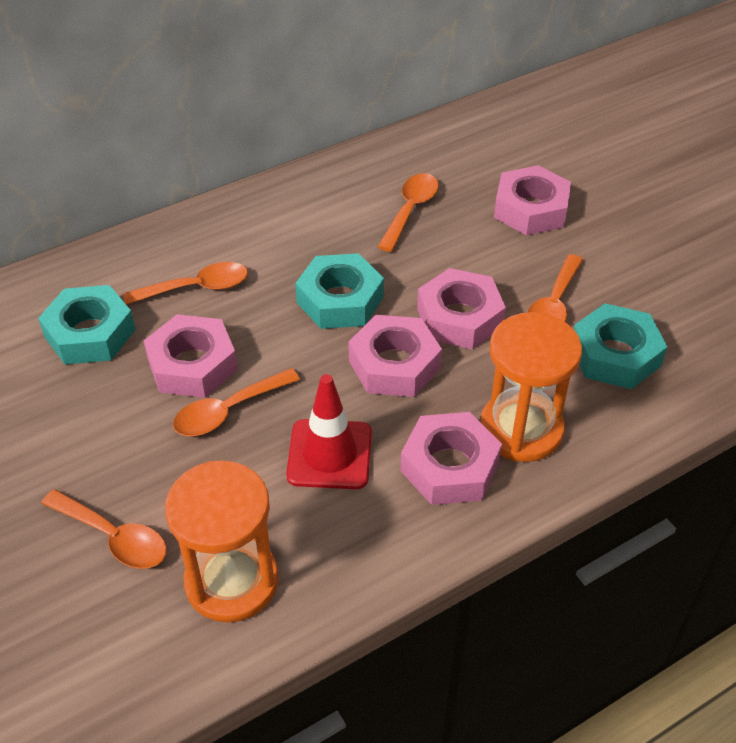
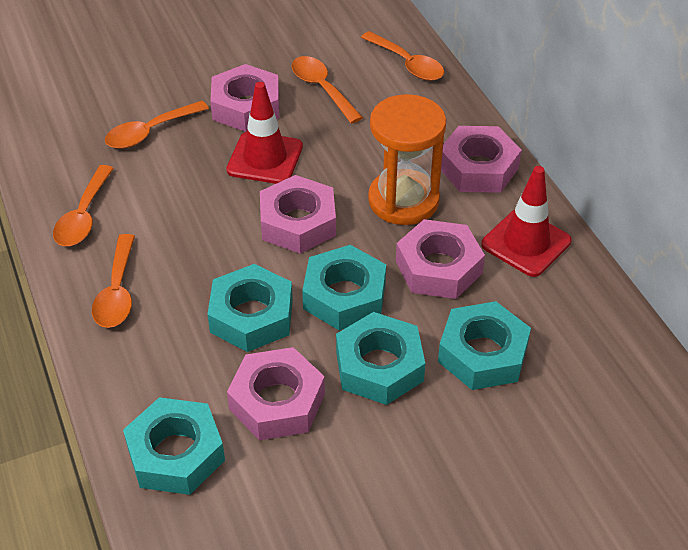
orange hourglass: 2 -> 1
red traffic cone: 1 -> 2
turquoise nut: 3 -> 5

